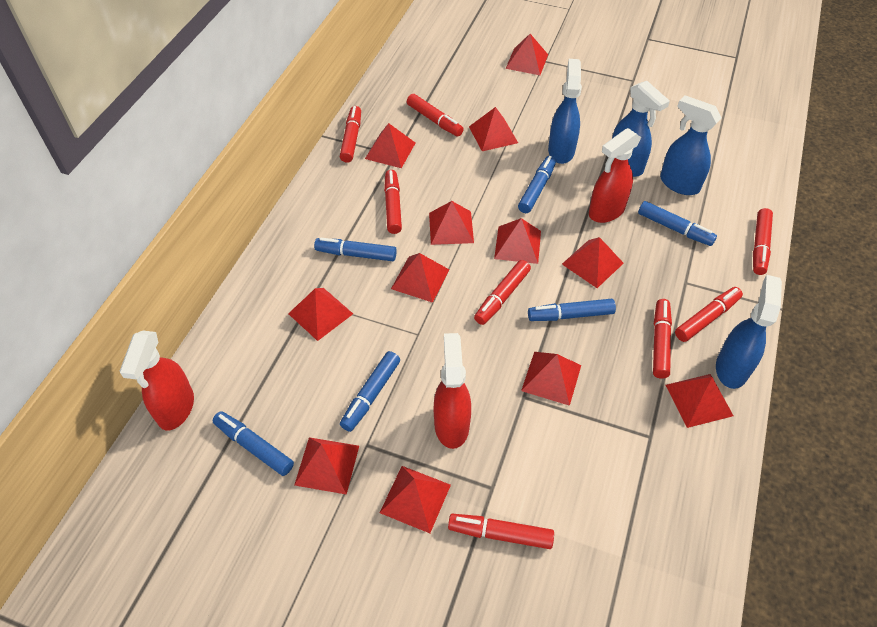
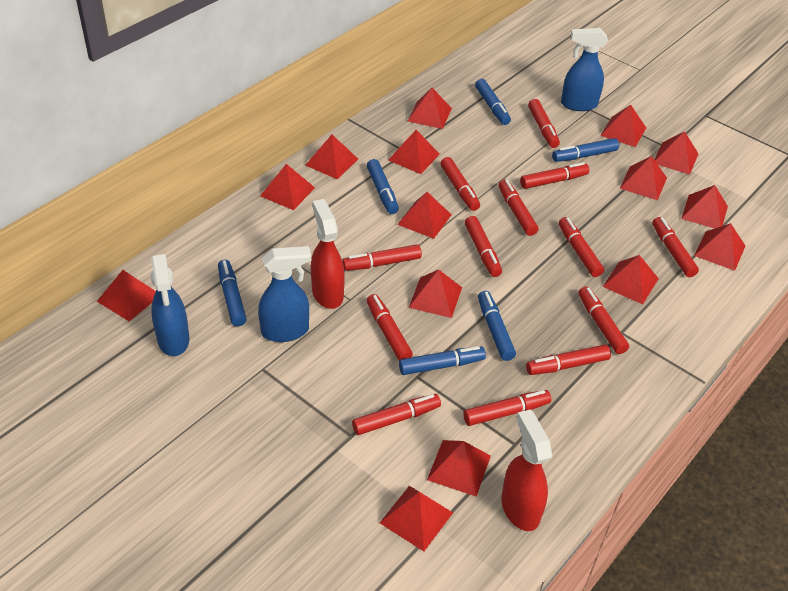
blue spray bottle: 4 -> 3
red marker: 8 -> 13
red pyramid: 12 -> 15
red spray bottle: 3 -> 2

